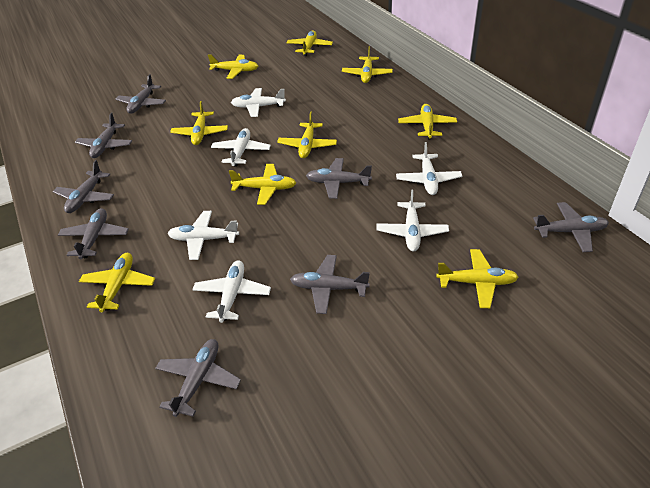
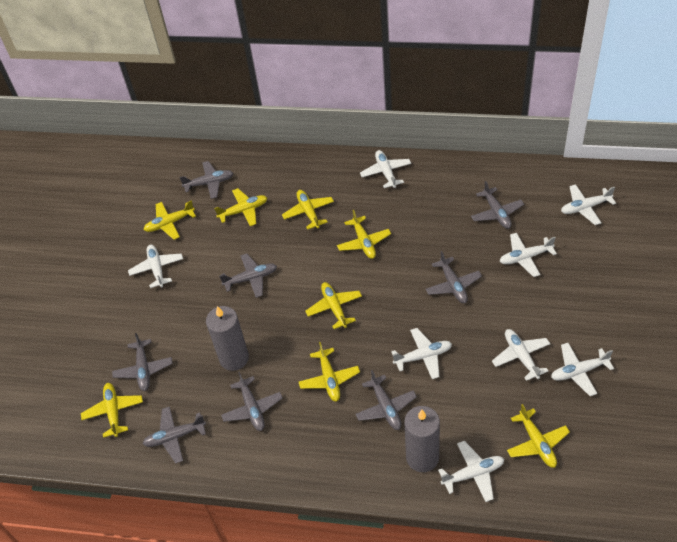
grey candle: 0 -> 2
white plane: 6 -> 8
yellow plane: 9 -> 8

